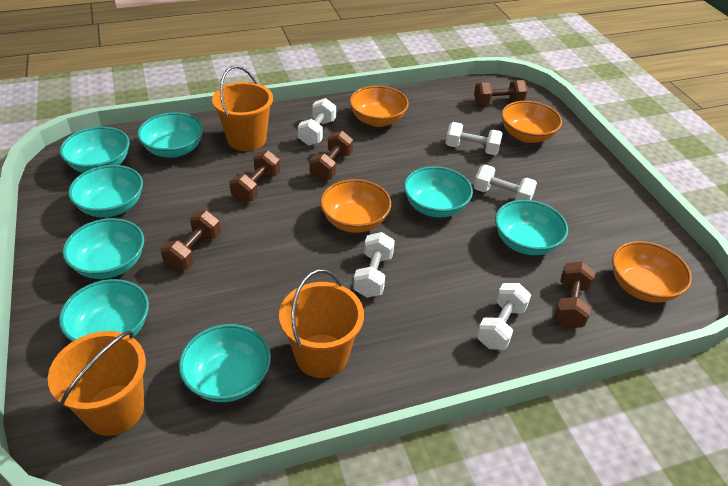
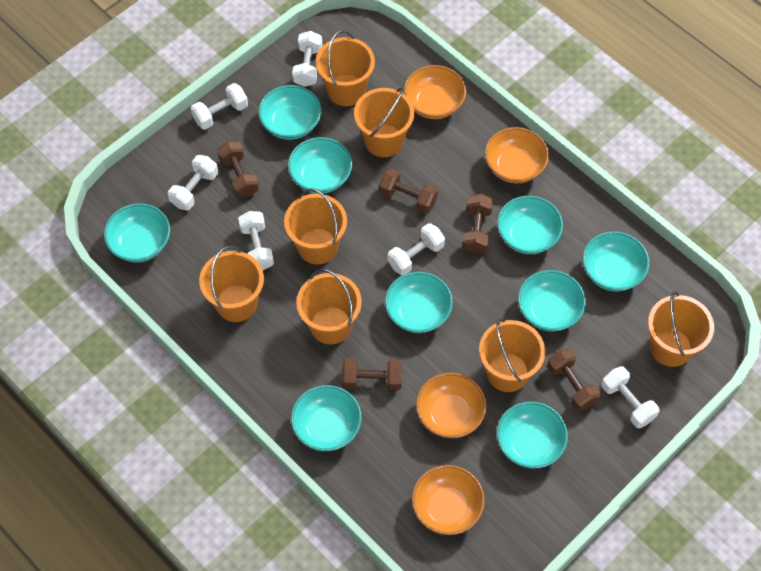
orange bucket: 3 -> 7
turquoise bowl: 8 -> 9
white dumbbell: 5 -> 6

